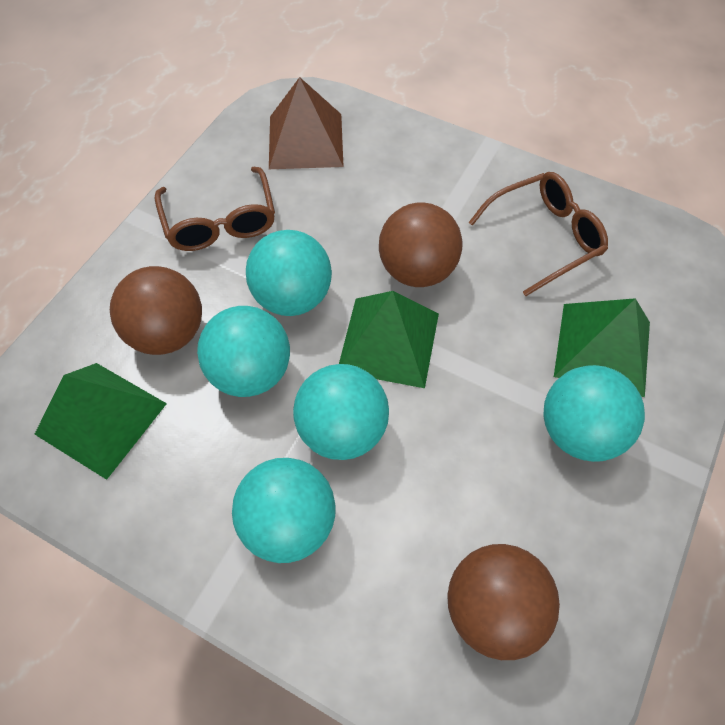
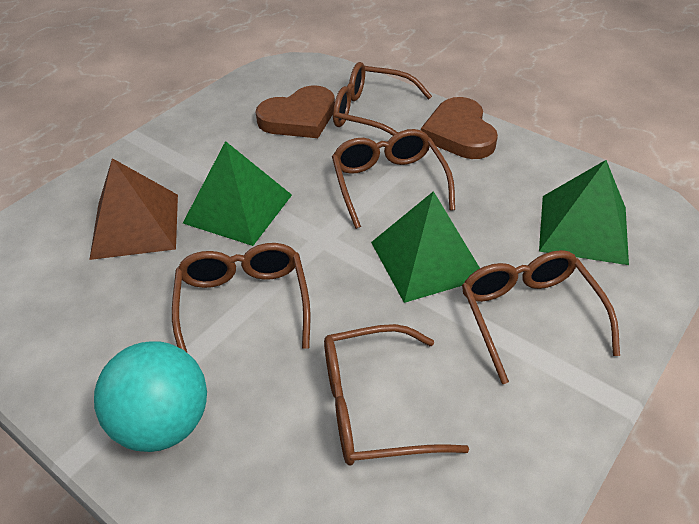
brown ball: 3 -> 0
brown glasses: 2 -> 5
brown heart: 0 -> 2
turquoise ball: 5 -> 1

